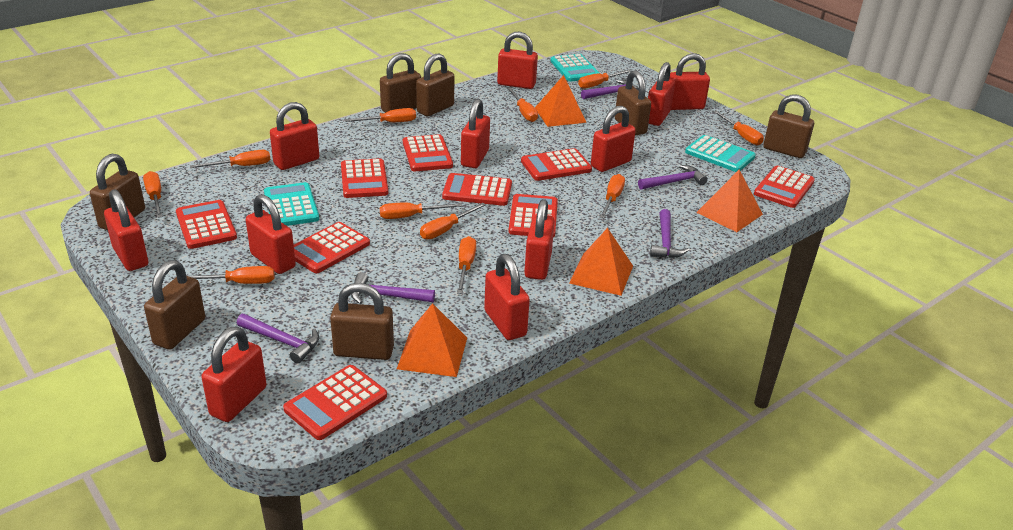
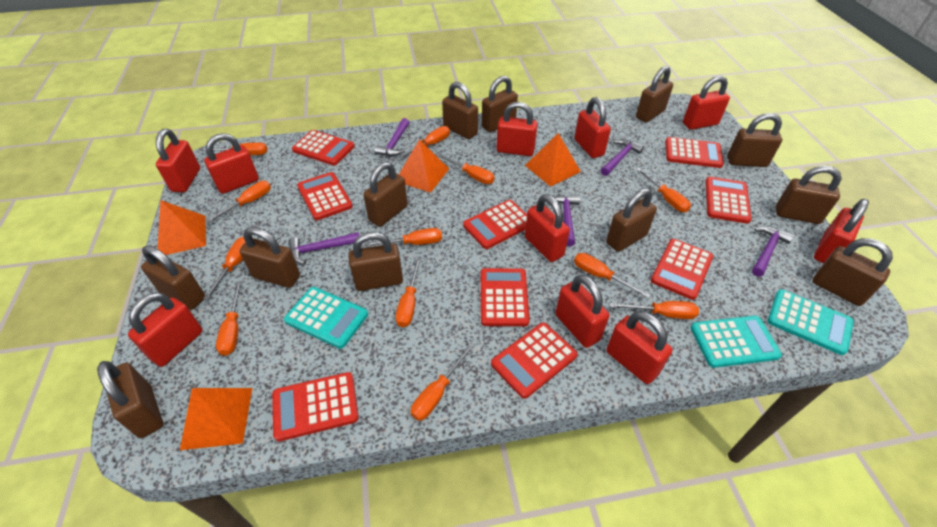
brown padlock: 7 -> 12
orange screwdriver: 11 -> 12
red padlock: 11 -> 10

